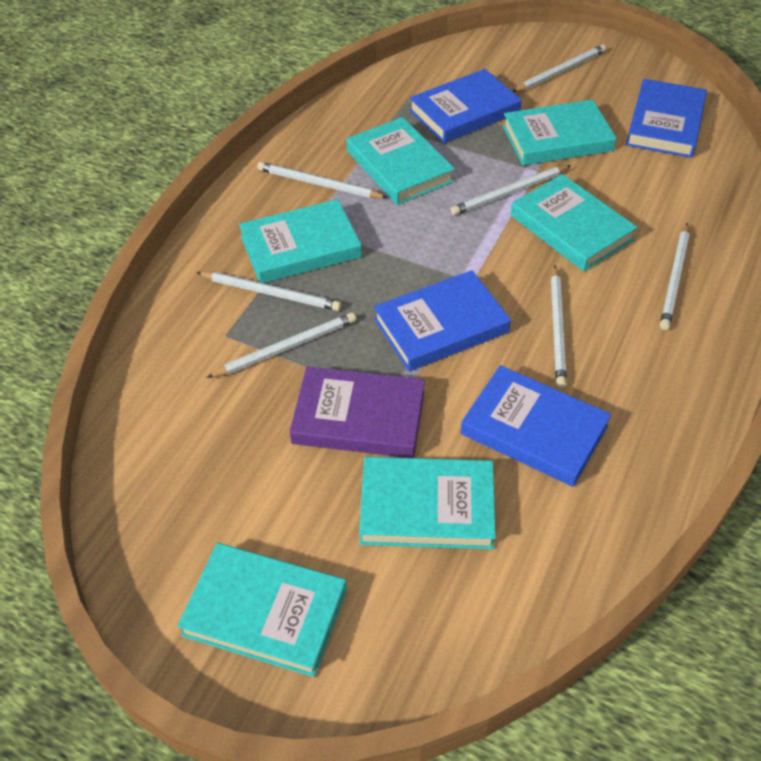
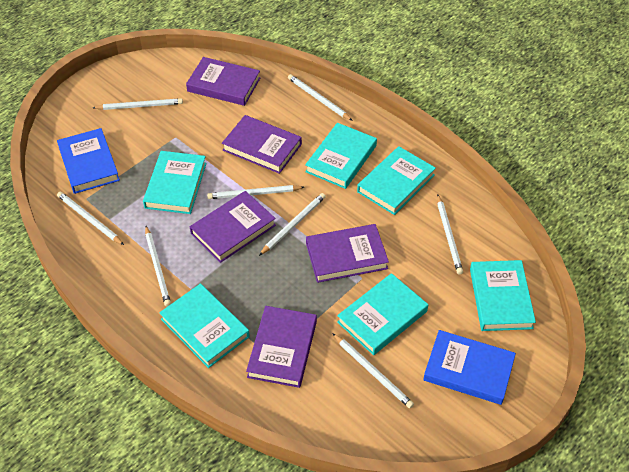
blue book: 4 -> 2
purple book: 1 -> 5
white pencil: 7 -> 8

